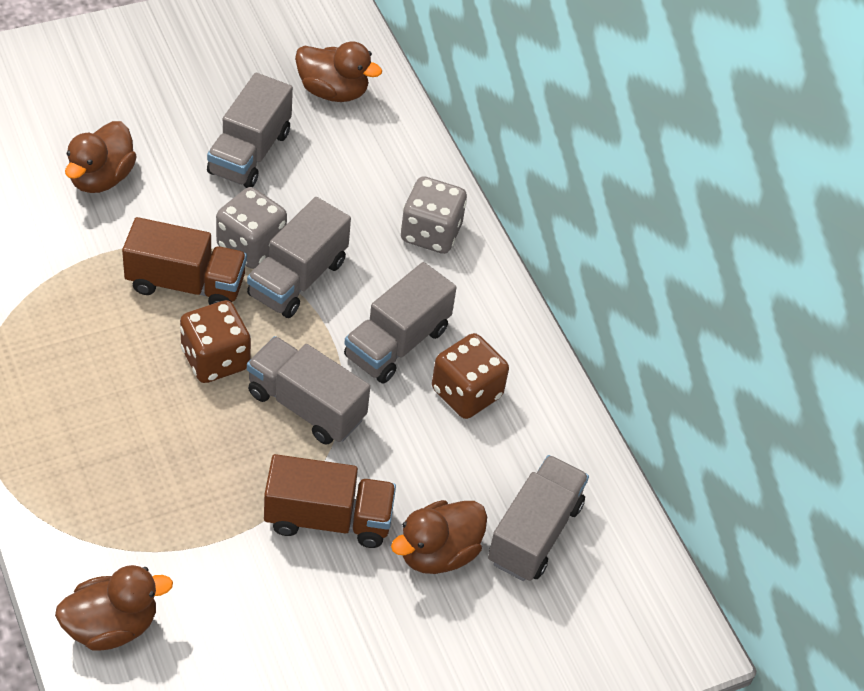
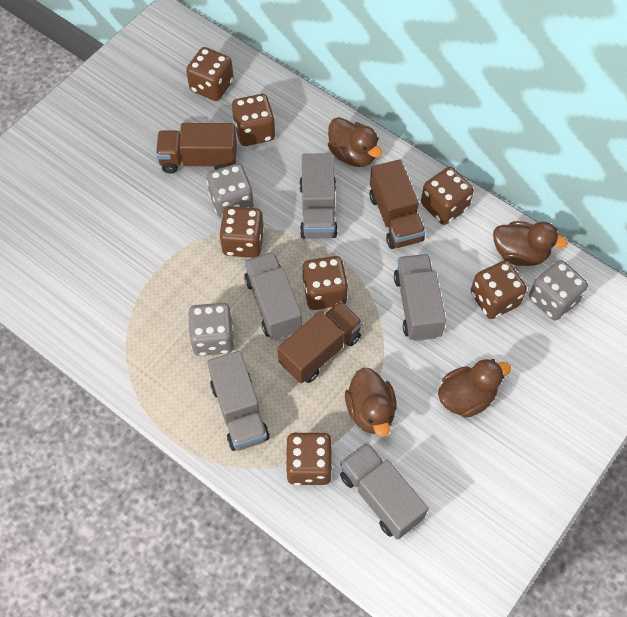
brown dice: 2 -> 7
brown truck: 2 -> 3
grey dice: 2 -> 3

